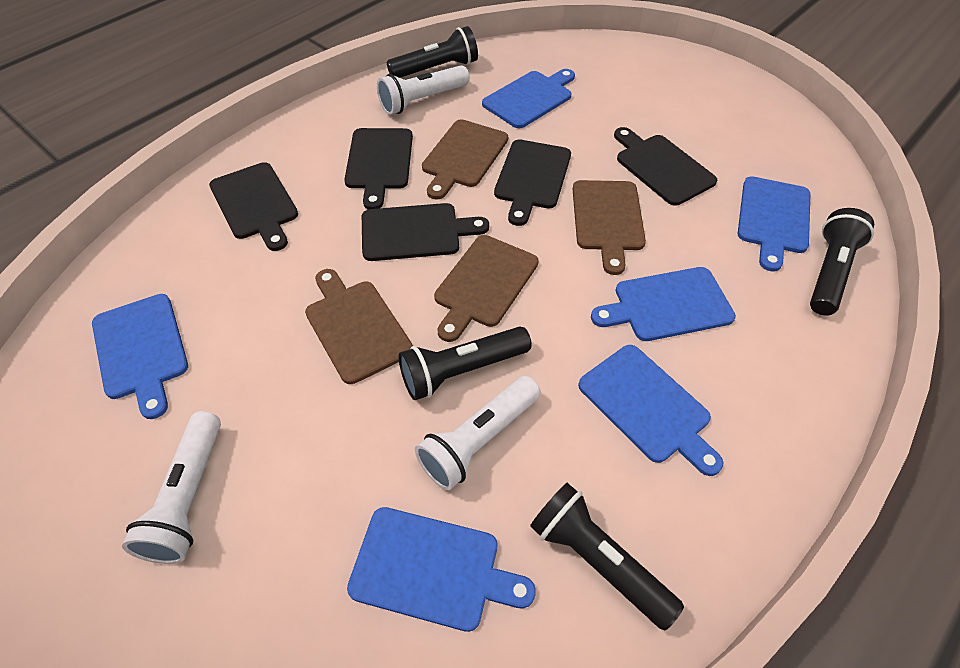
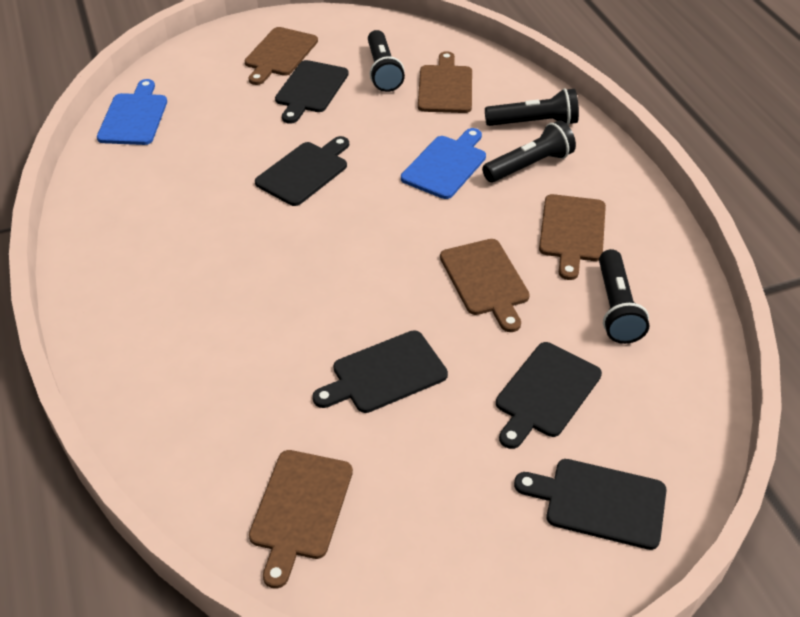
blue cutting board: 6 -> 2
brown cutting board: 4 -> 5
white flashlight: 3 -> 0

